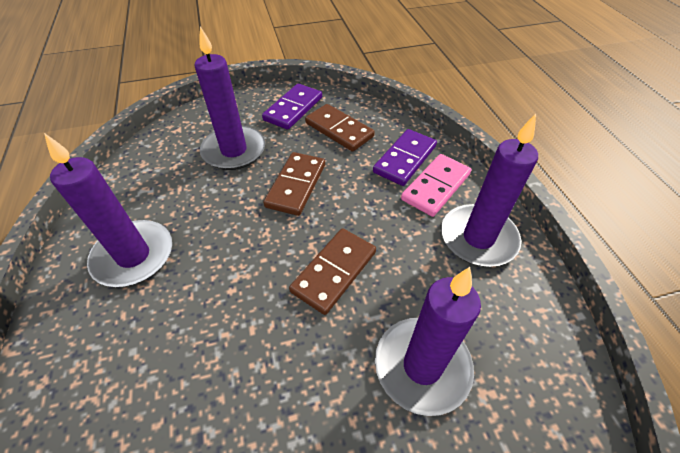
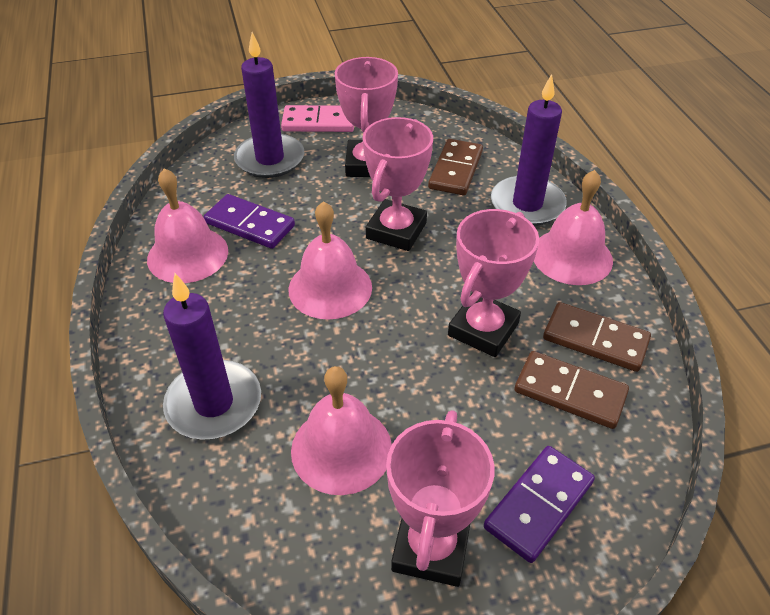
pink bell: 0 -> 4
pink trophy: 0 -> 4
purple candle: 4 -> 3

